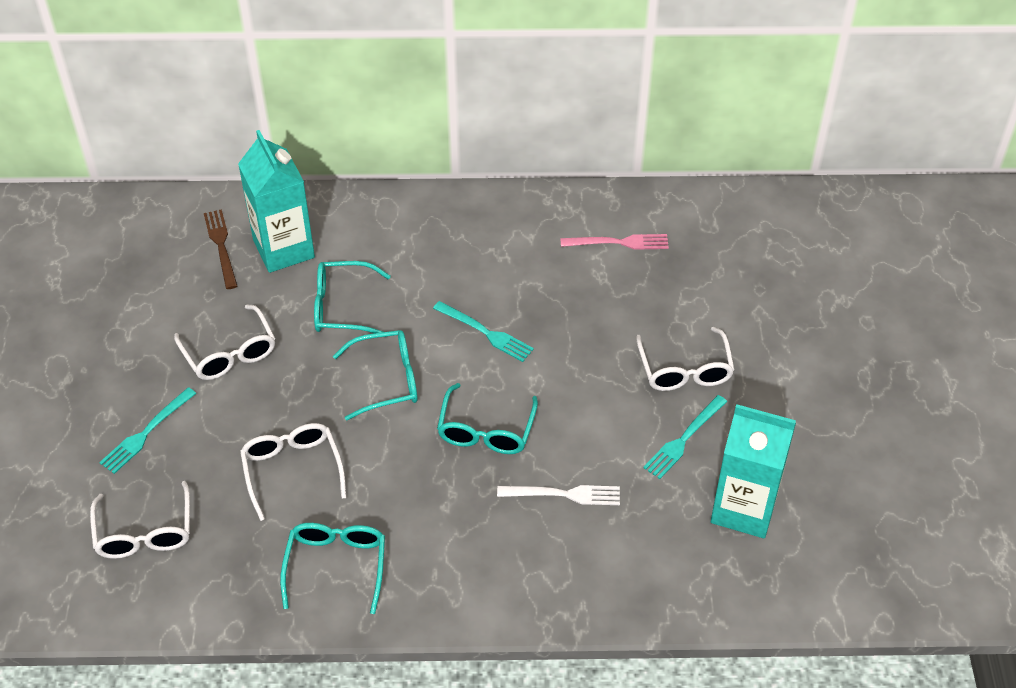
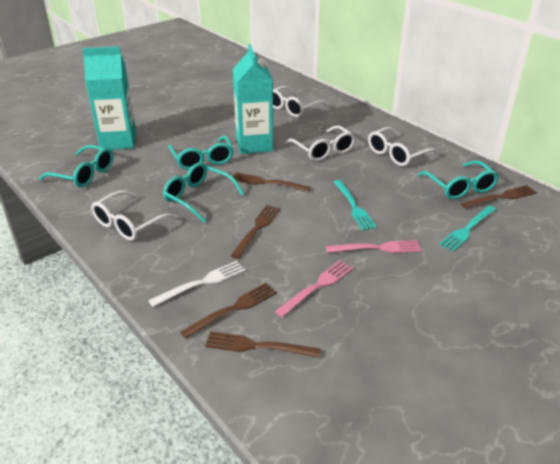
brown fork: 1 -> 5
pink fork: 1 -> 2
turquoise fork: 3 -> 2

